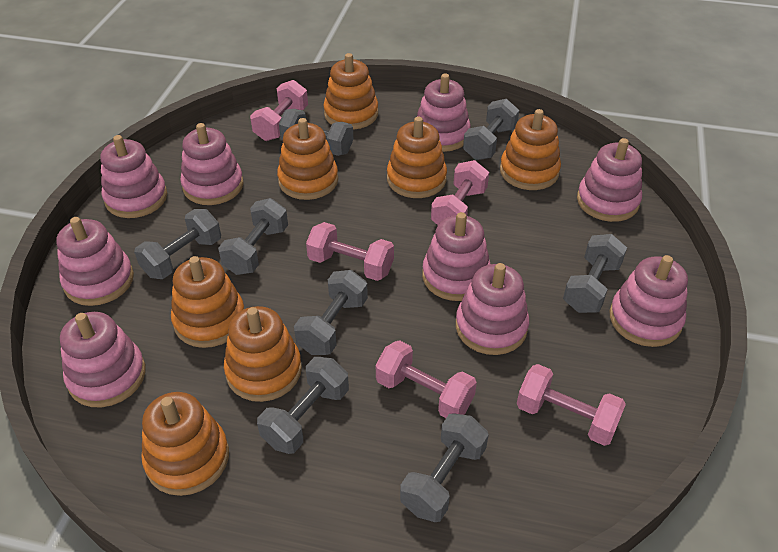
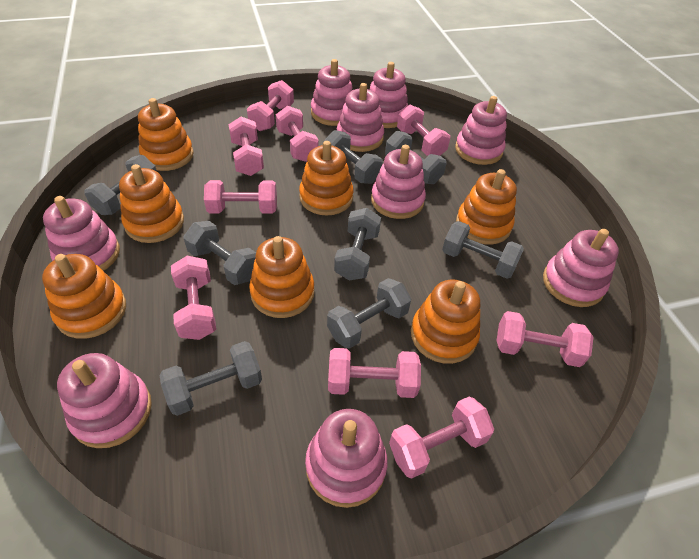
pink dumbbell: 5 -> 9

